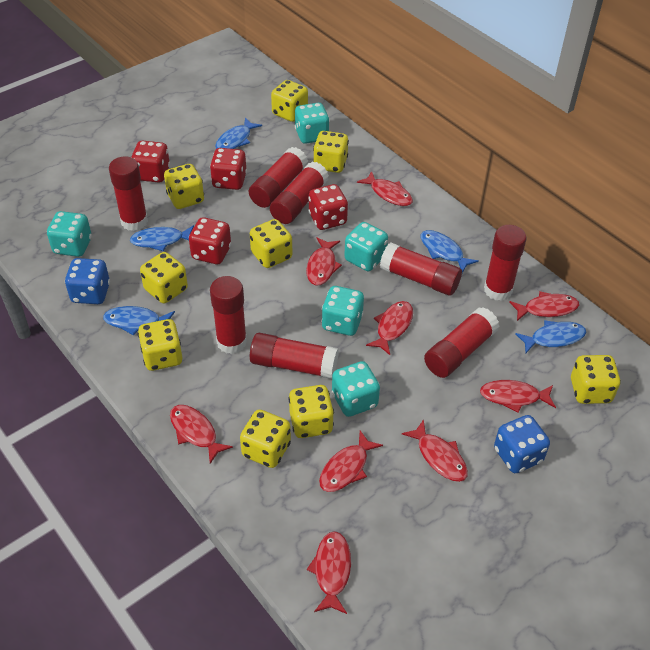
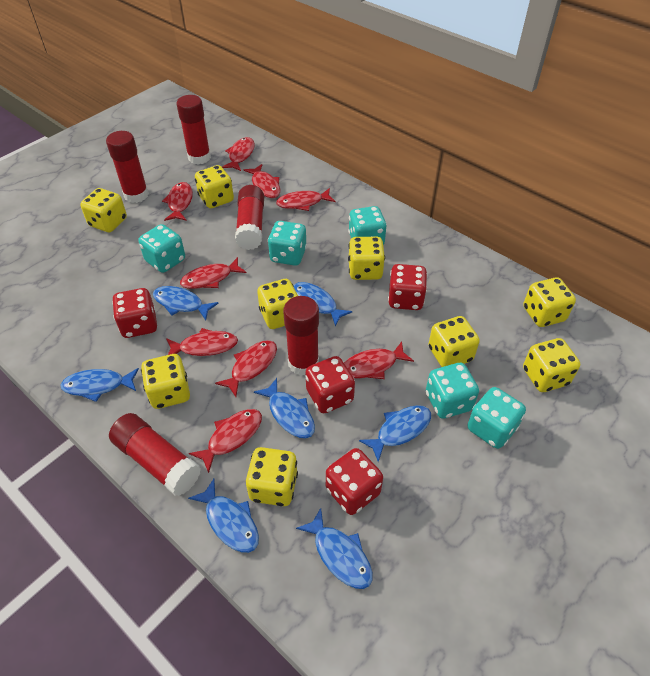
blue dice: 2 -> 0
blue fish: 5 -> 7
red glue stick: 8 -> 5

